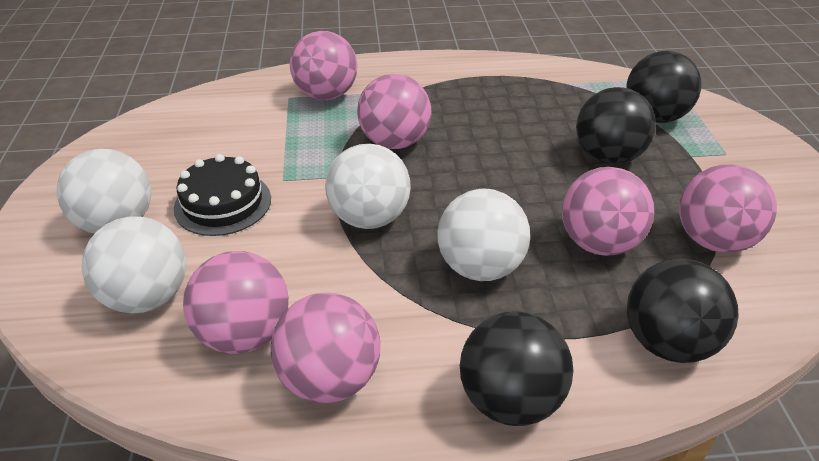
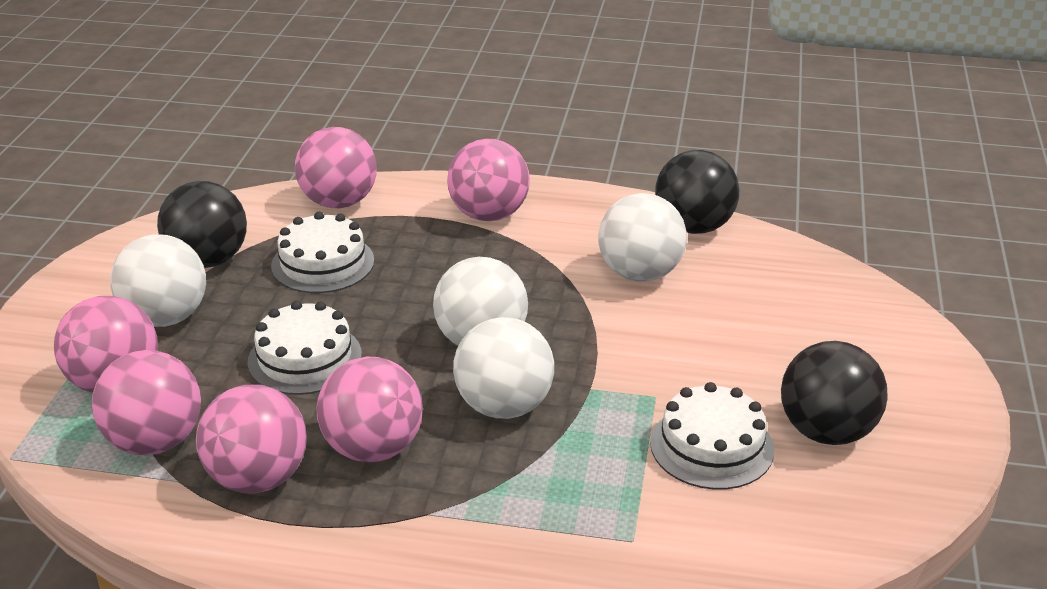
black ball: 4 -> 3
black cake: 1 -> 0
white cake: 0 -> 3

